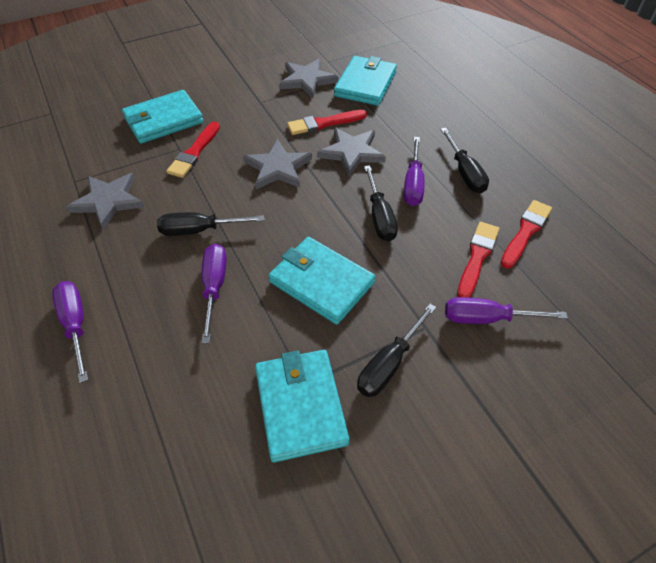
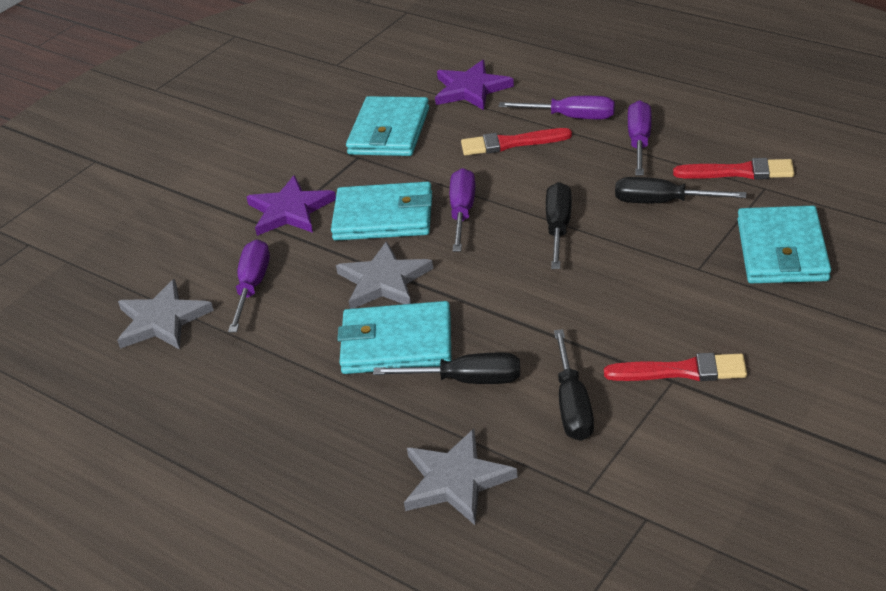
grey star: 4 -> 3
purple star: 0 -> 2
red brush: 4 -> 3

